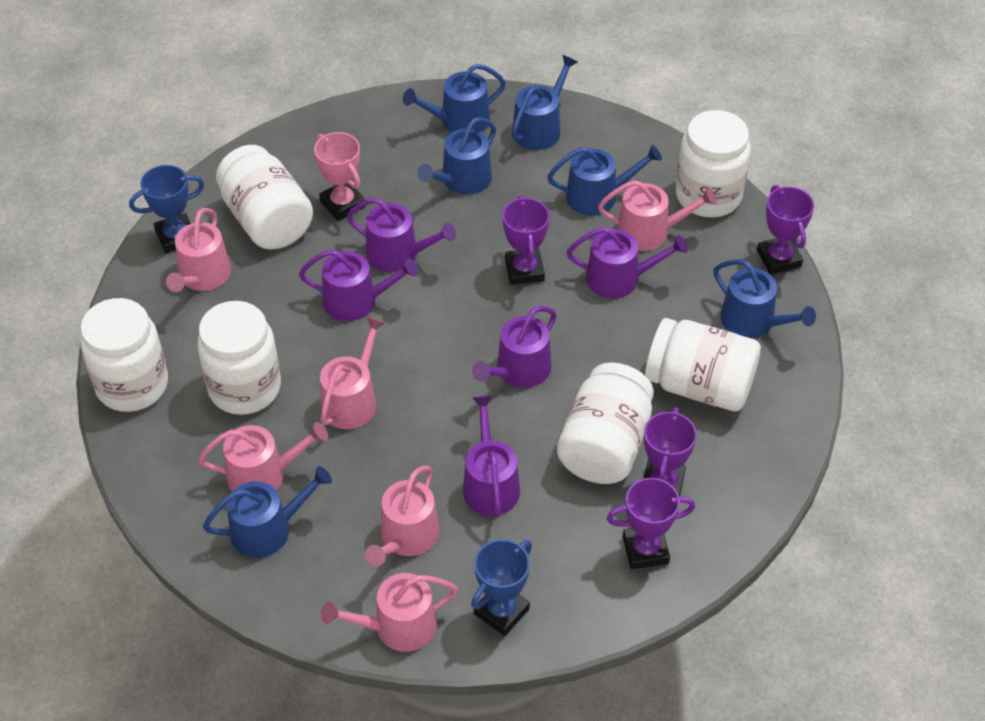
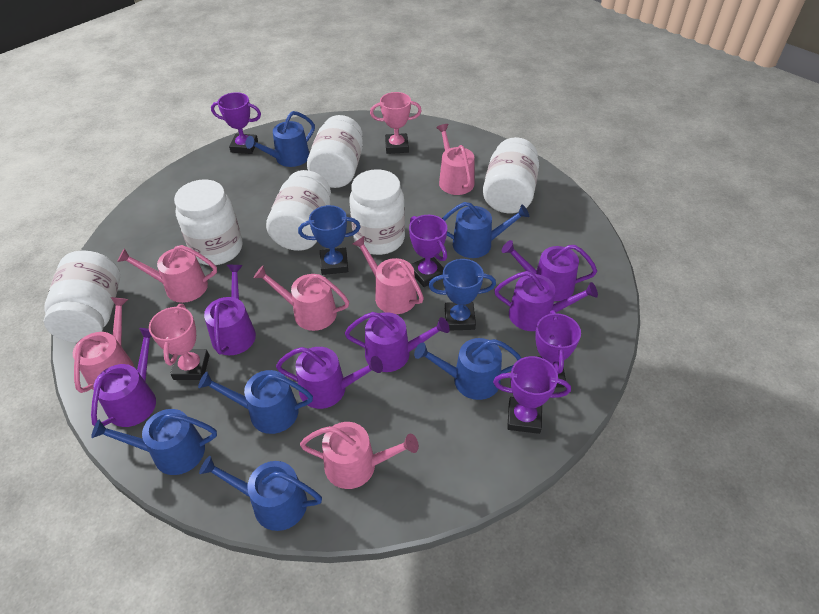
pink trophy: 1 -> 2
purple watering can: 5 -> 6

